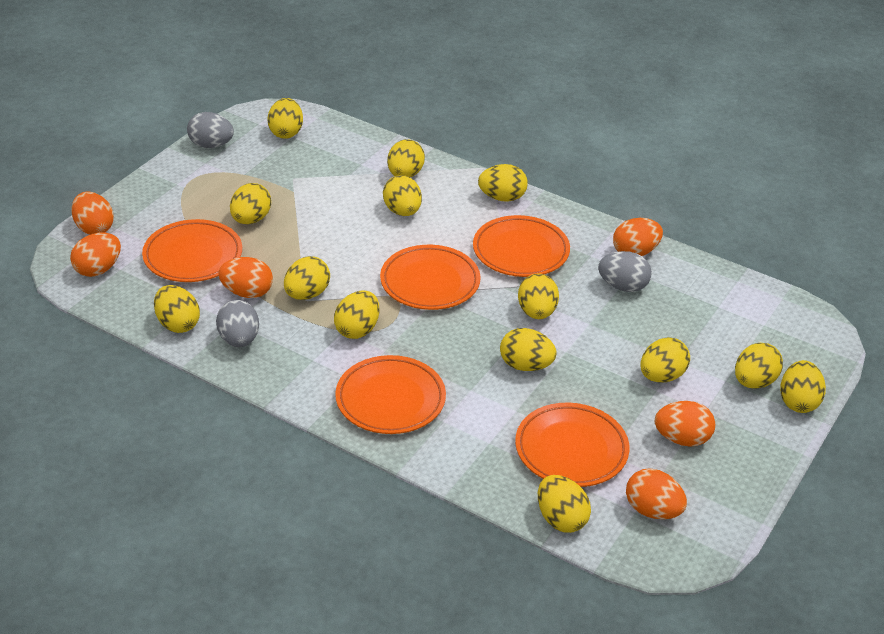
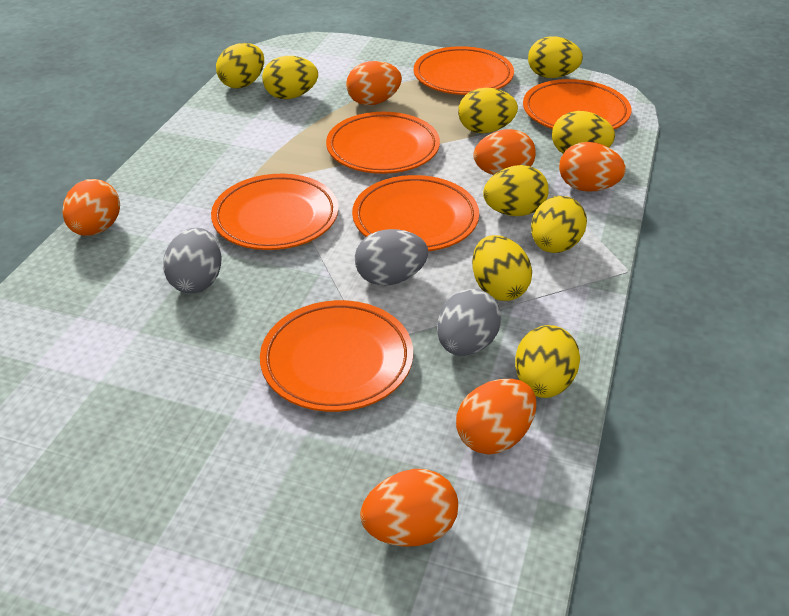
orange plate: 5 -> 6
yellow egg: 14 -> 9

